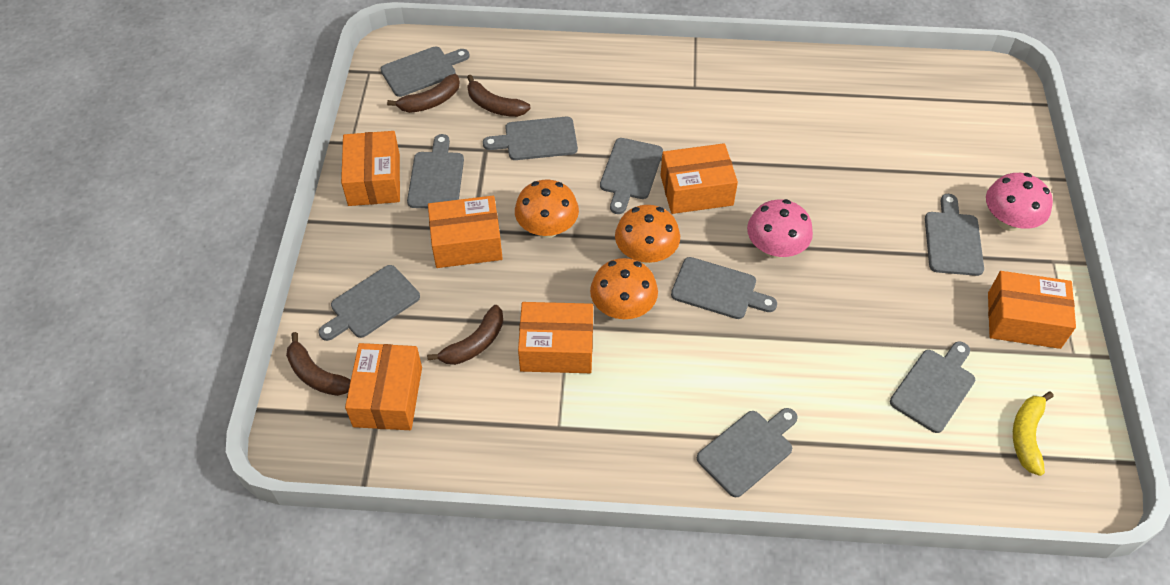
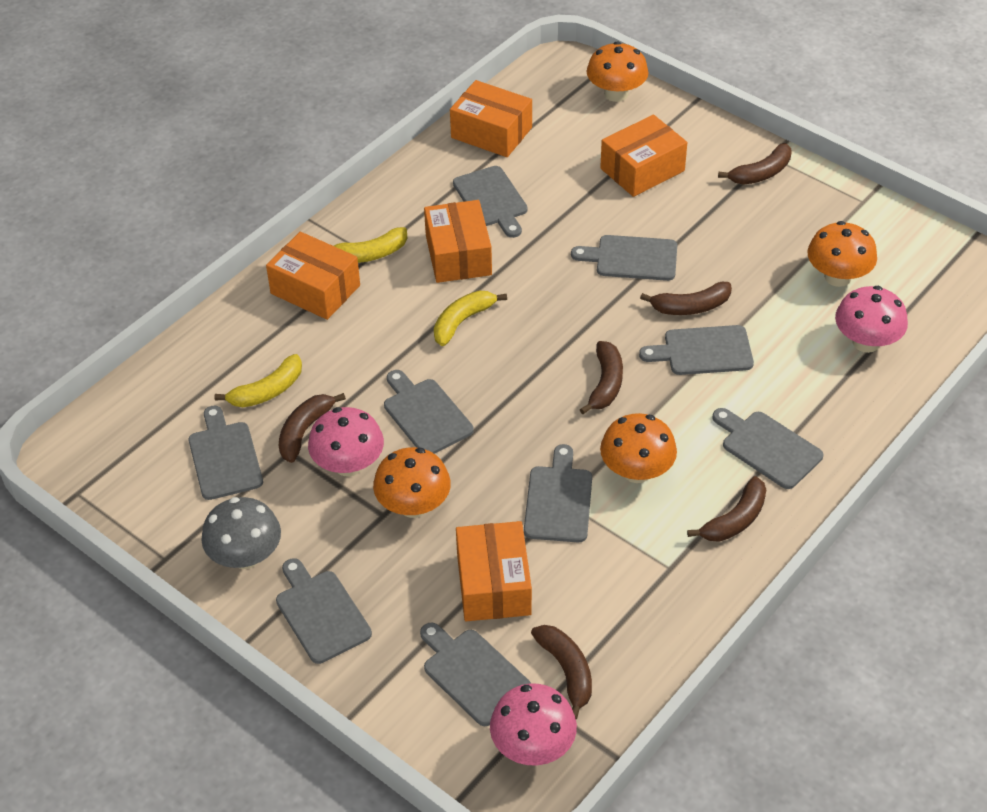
brown banana: 4 -> 6
grey mushroom: 0 -> 1
orange box: 6 -> 5
orange mushroom: 3 -> 4
pink mushroom: 2 -> 3
yellow banana: 1 -> 3

